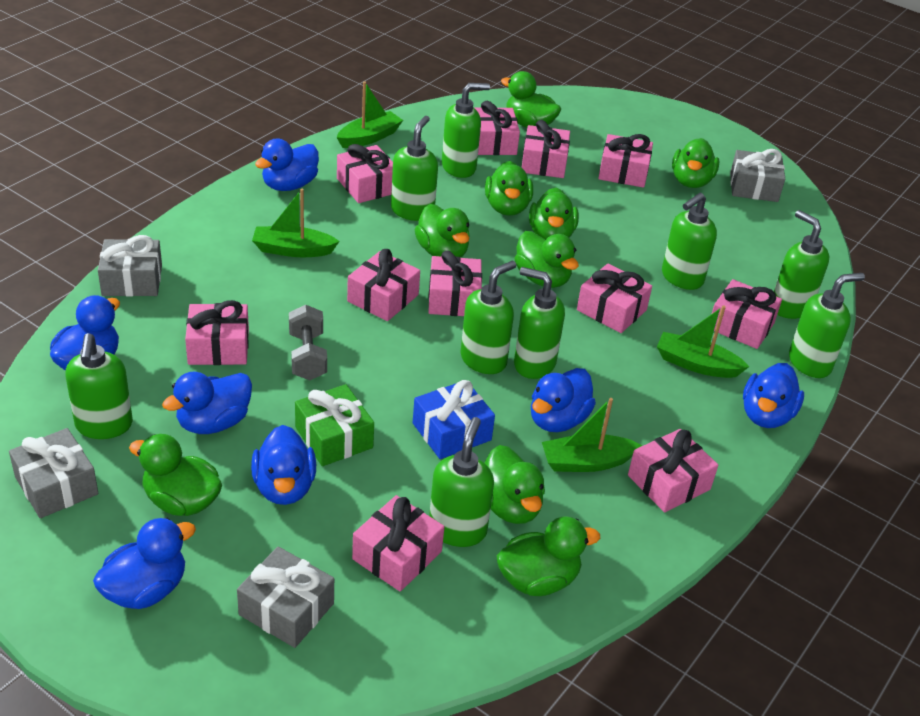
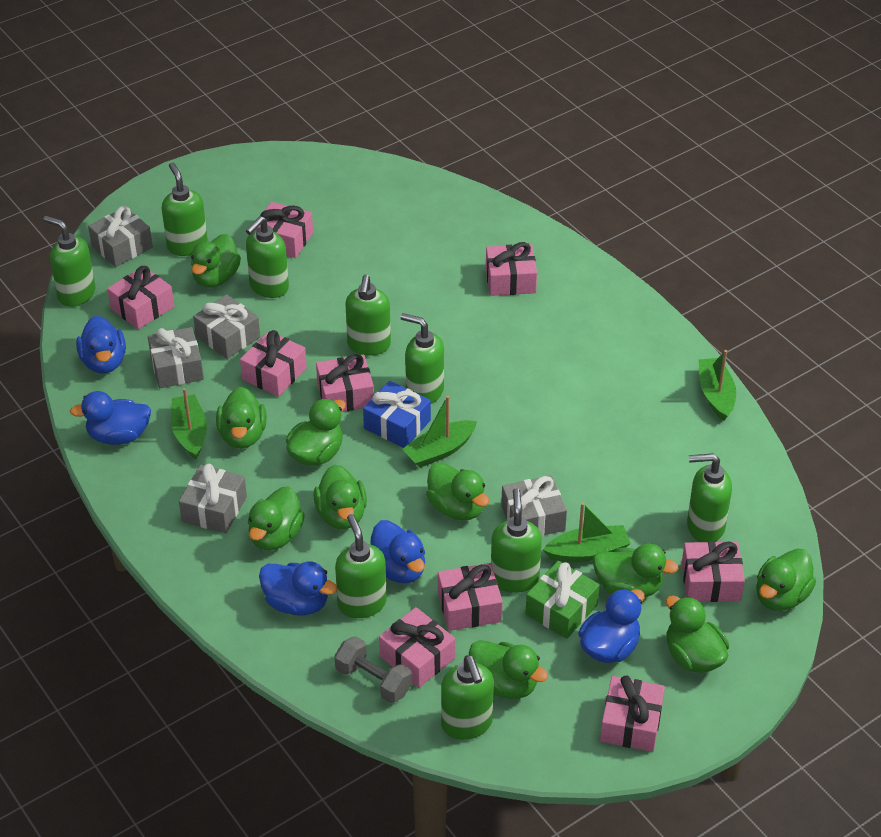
blue duck: 7 -> 5
green duck: 9 -> 10
grey gift: 4 -> 5
pink gift: 11 -> 9

